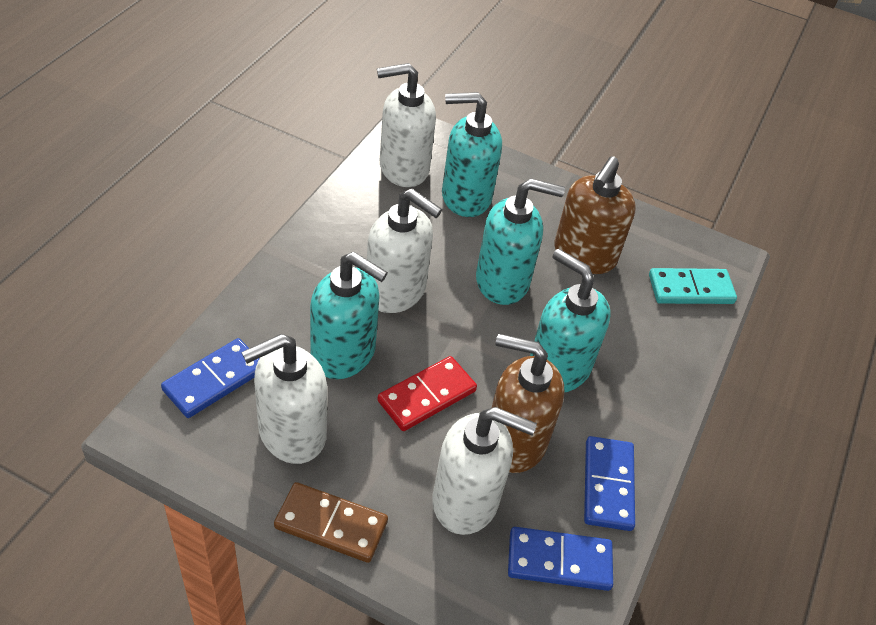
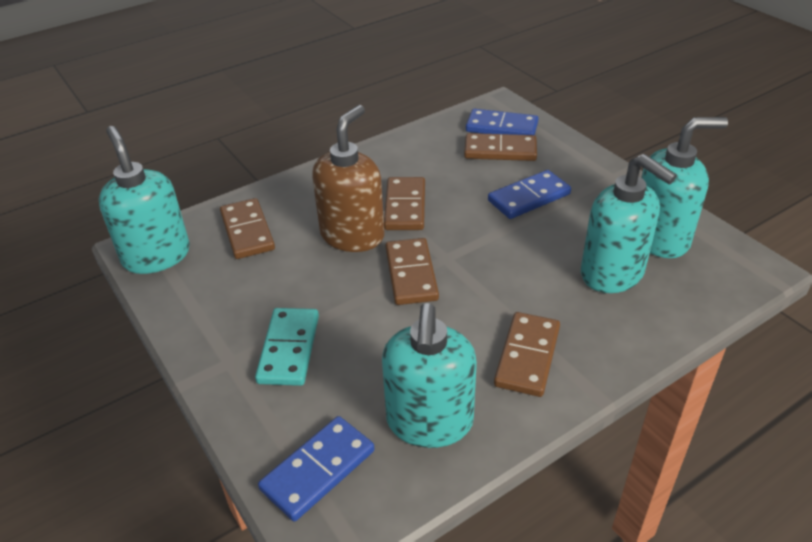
brown domino: 1 -> 5
brown soap dispenser: 2 -> 1
red domino: 1 -> 0
white soap dispenser: 4 -> 0

